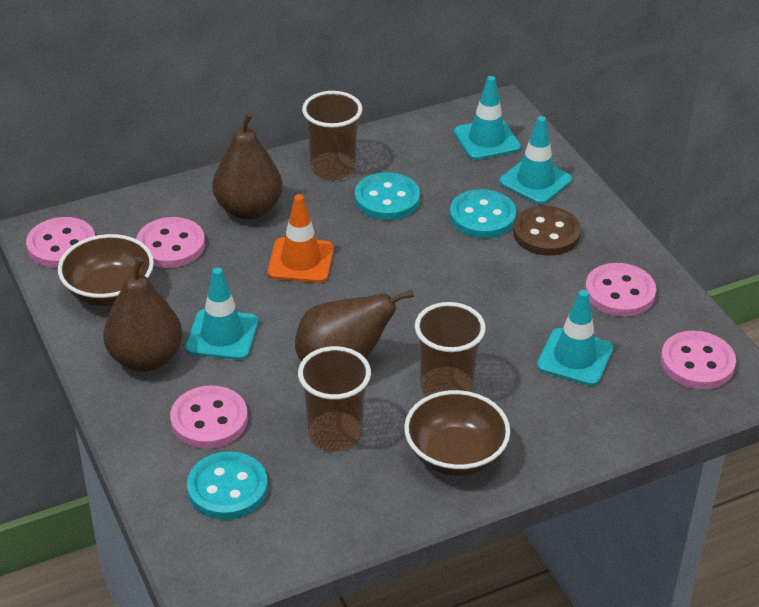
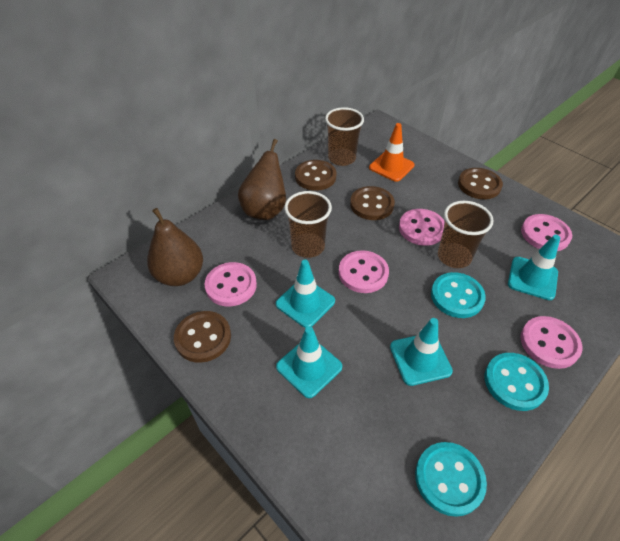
brown bowl: 2 -> 0
brown button: 1 -> 4
brown pear: 3 -> 2

